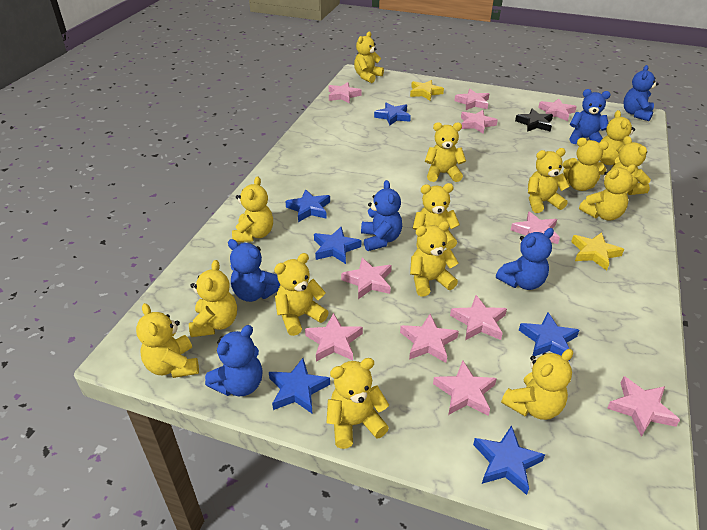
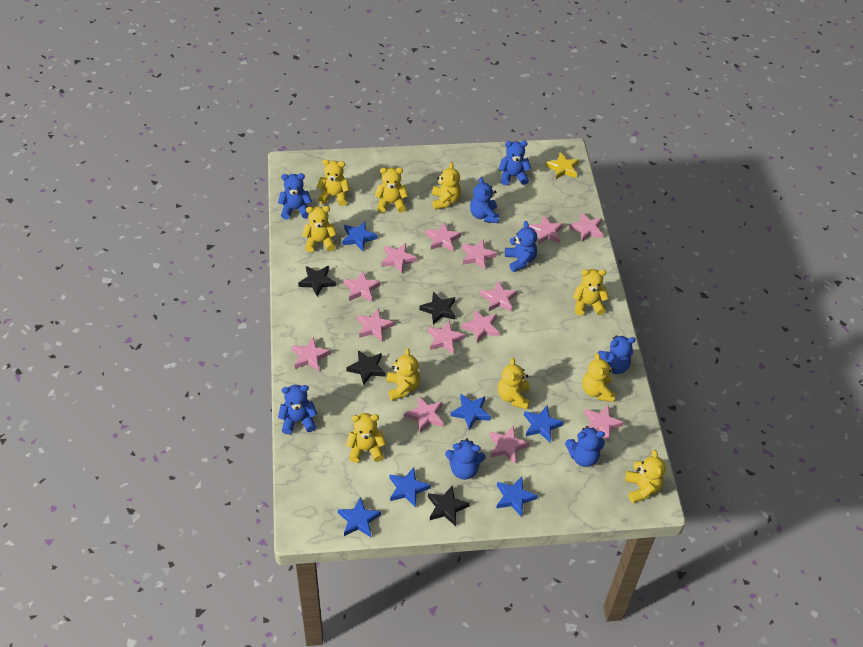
black star: 1 -> 4
blue teddy bear: 6 -> 8
pink star: 11 -> 14
yellow star: 2 -> 1
yellow teddy bear: 15 -> 10

